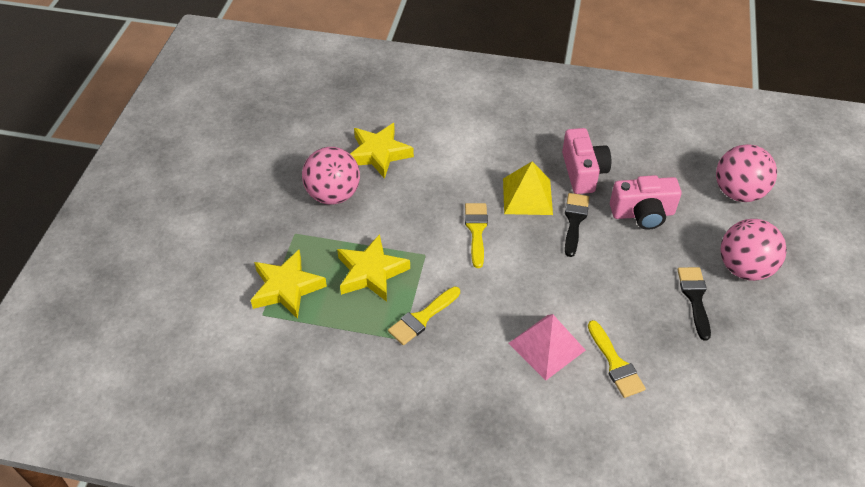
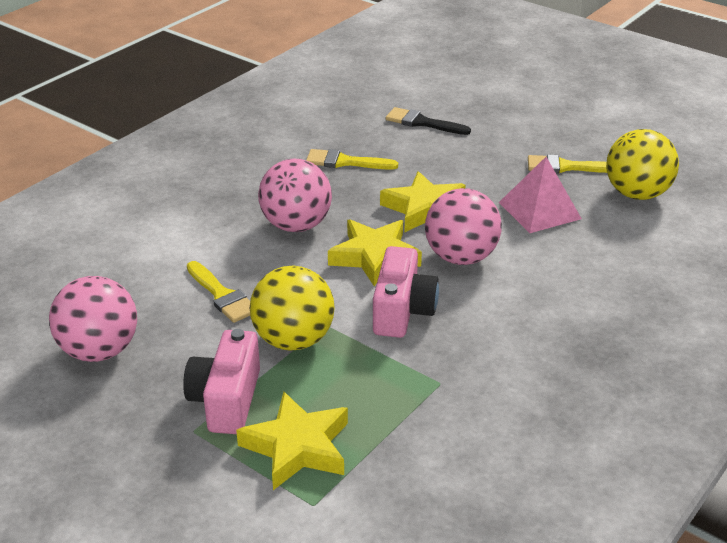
black brush: 2 -> 1
yellow ball: 0 -> 2
yellow pyramid: 1 -> 0

